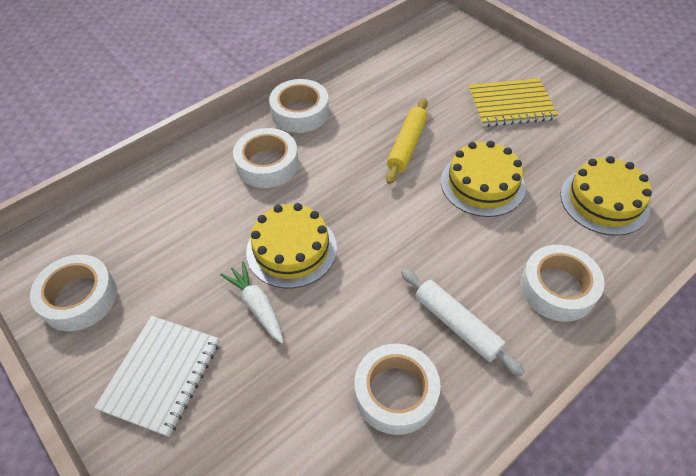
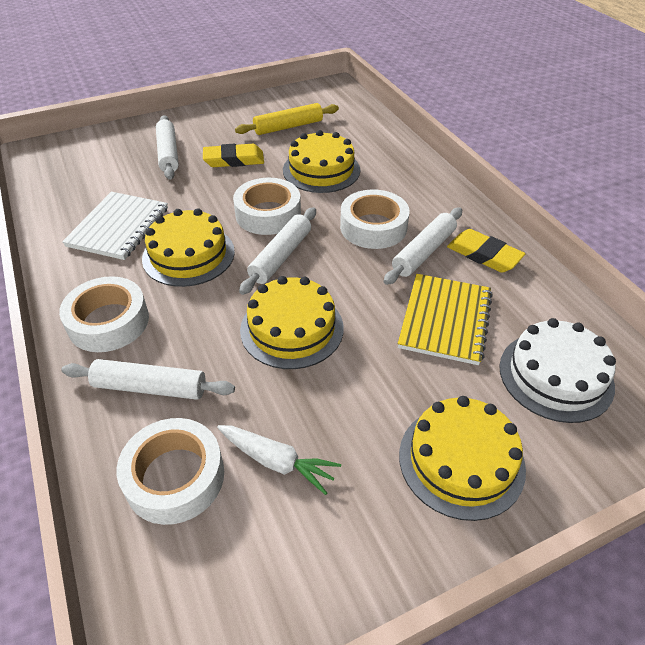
white cake: 0 -> 1
white rolling pin: 1 -> 4
white tape: 5 -> 4
yellow cake: 3 -> 4
yellow eraser: 0 -> 2

